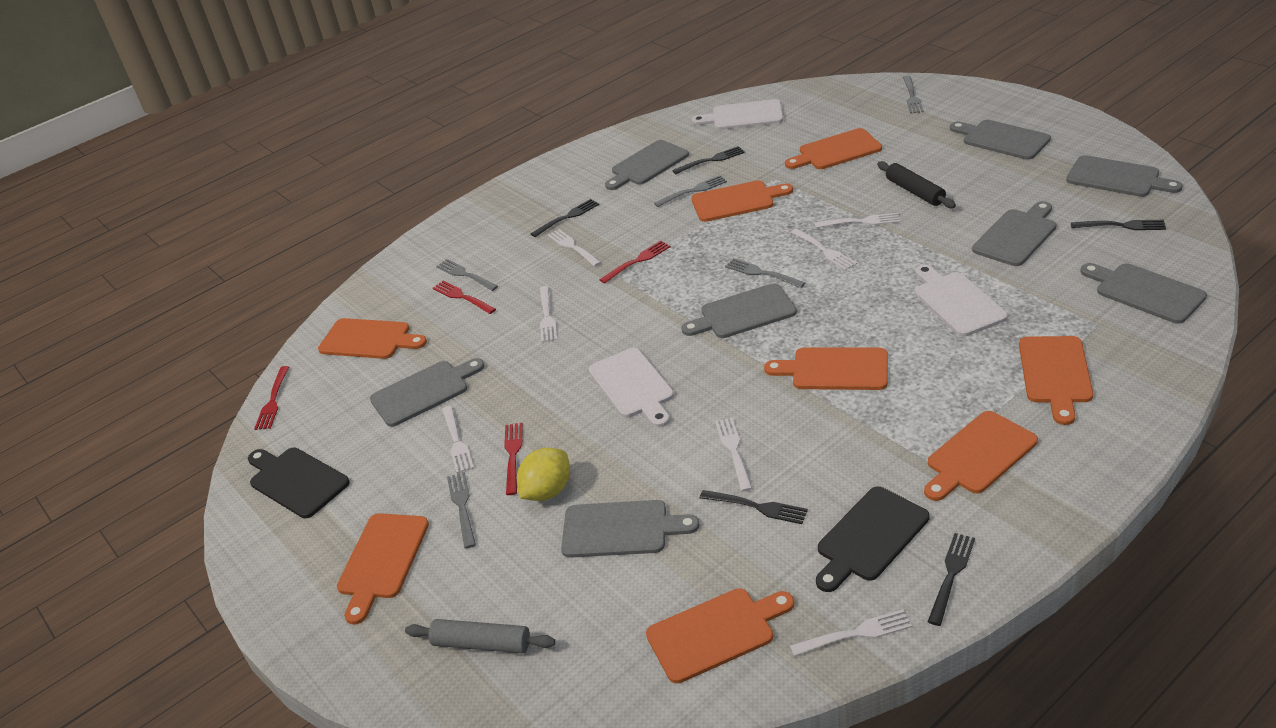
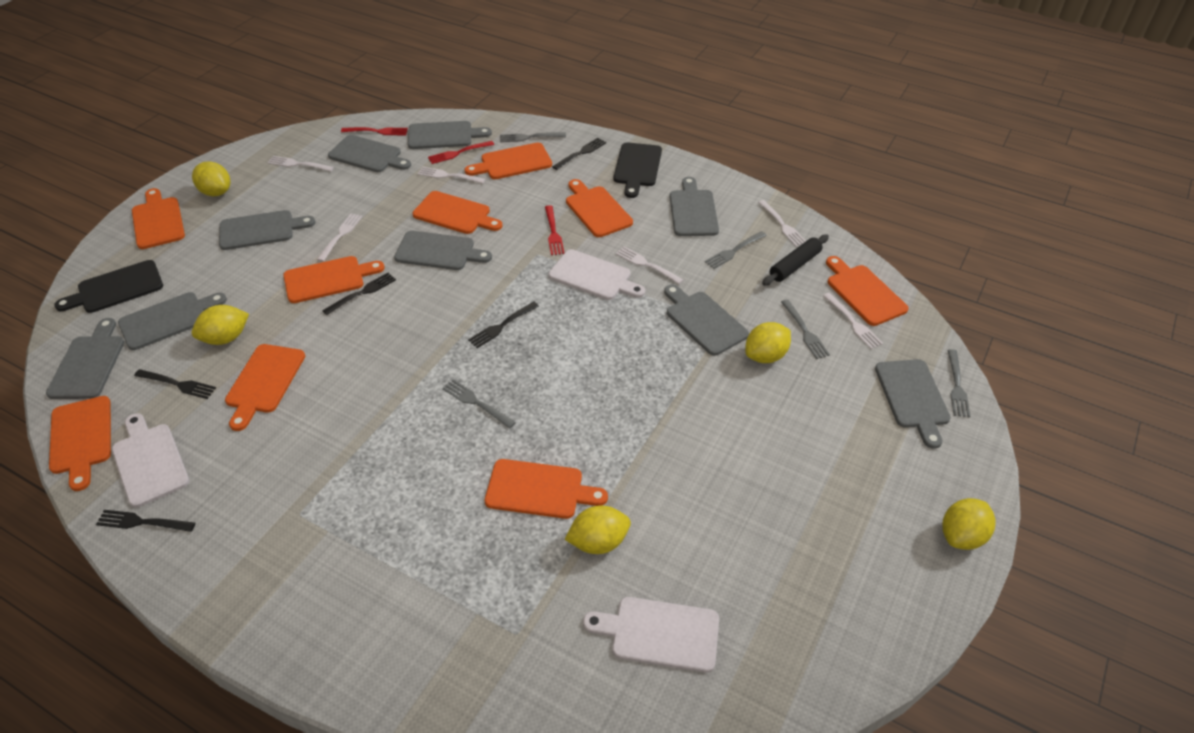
grey cutting board: 8 -> 9
grey rolling pin: 1 -> 0
orange cutting board: 8 -> 9
red fork: 4 -> 3
white fork: 7 -> 6
yellow lemon: 1 -> 5

